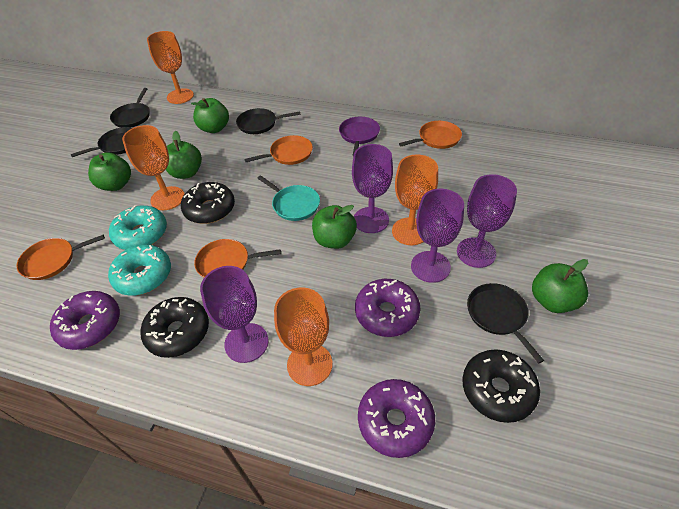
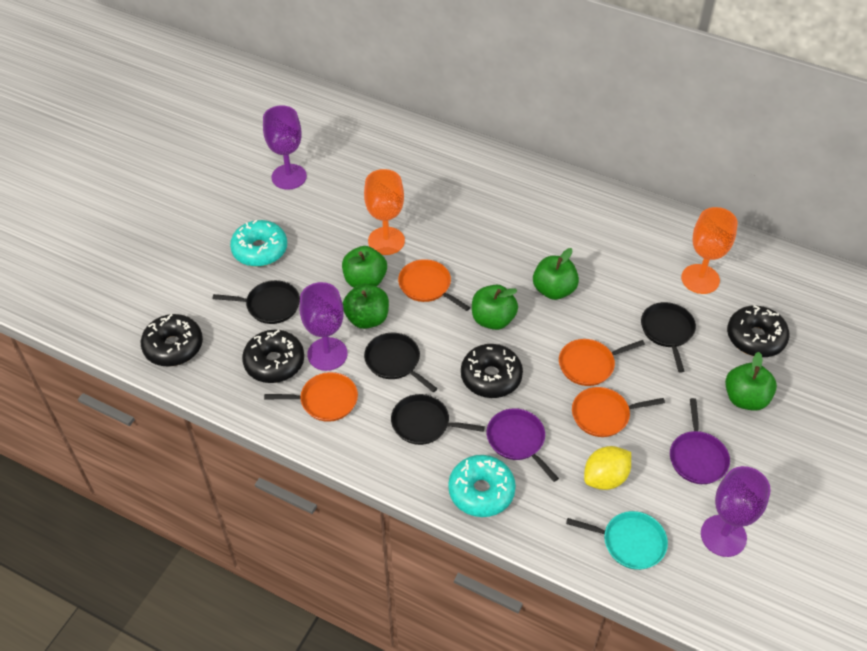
black donut: 3 -> 4
orange goblet: 4 -> 2
purple donut: 3 -> 0
purple goblet: 4 -> 3
purple pan: 1 -> 2
yellow lemon: 0 -> 1

